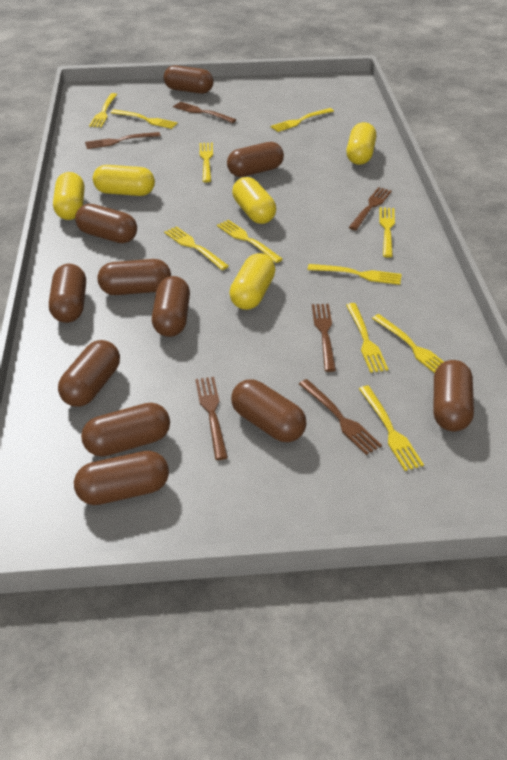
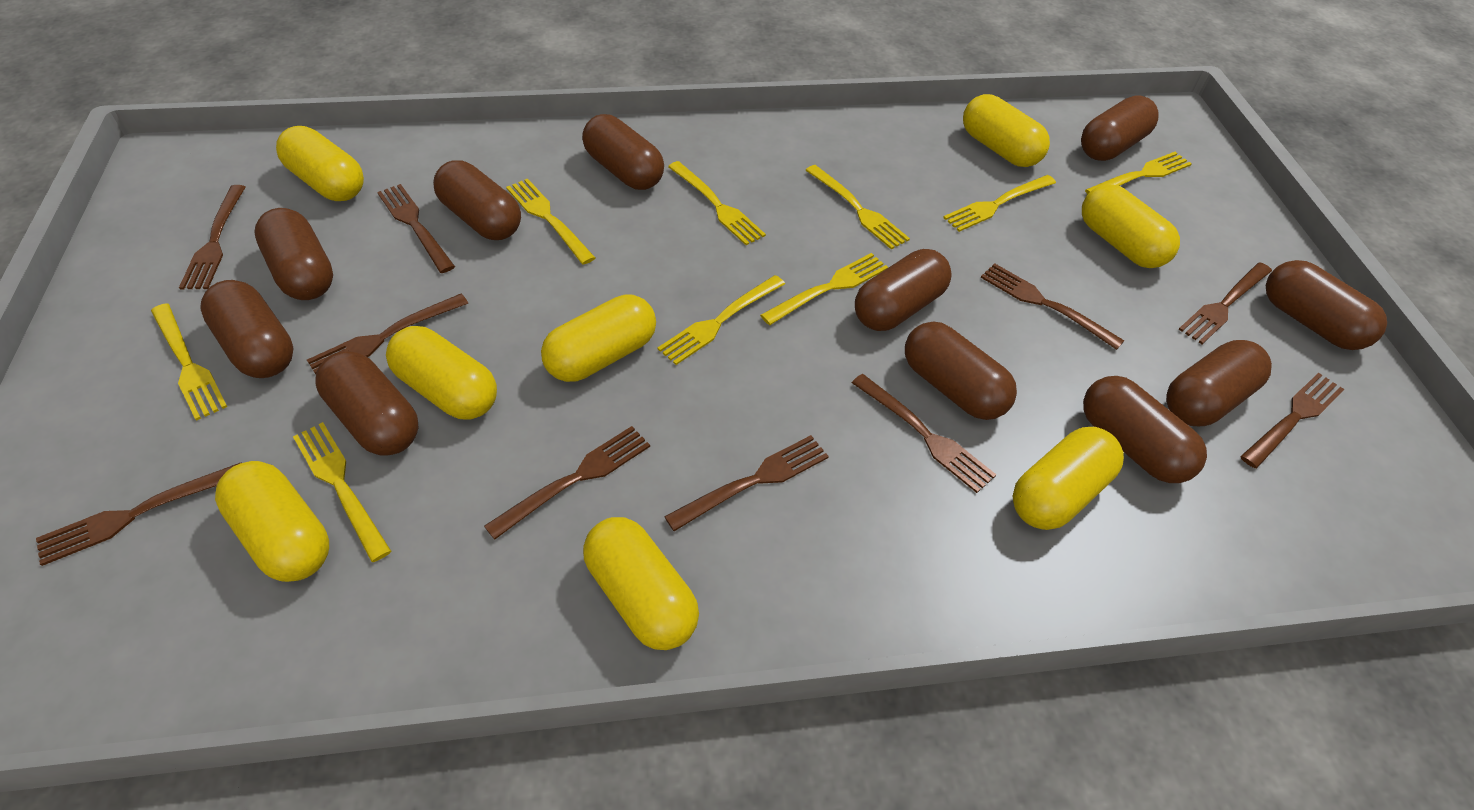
brown fork: 6 -> 10
yellow capsule: 5 -> 8
yellow fork: 11 -> 9

